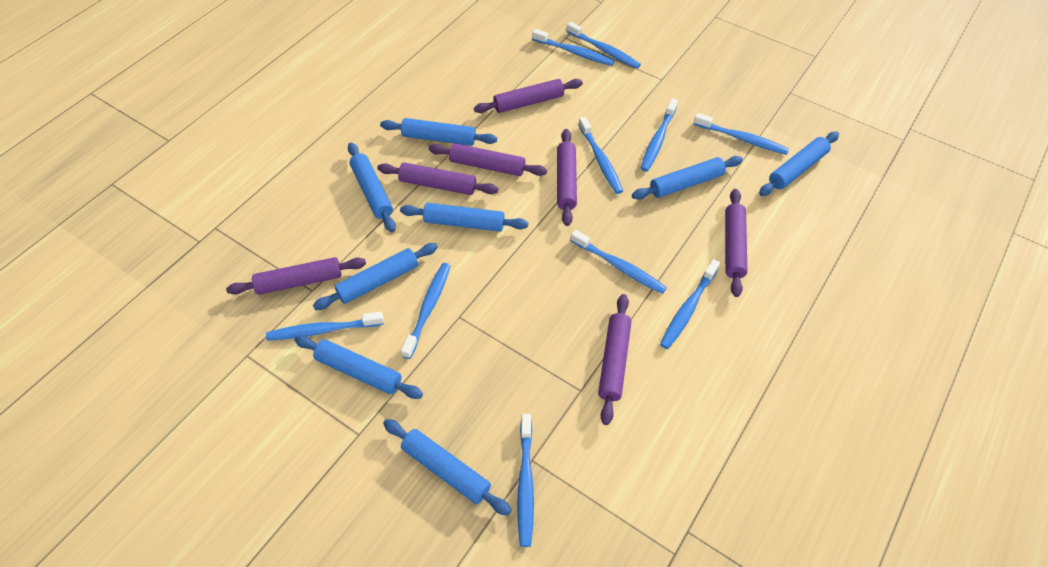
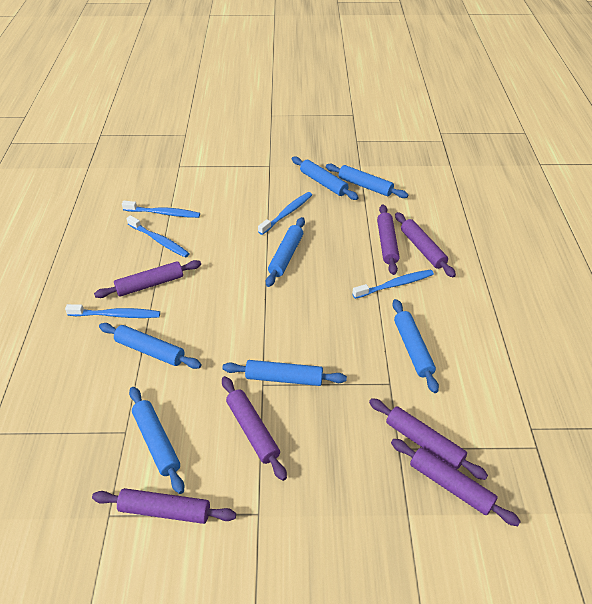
blue rolling pin: 8 -> 7
blue toothbrush: 10 -> 5

